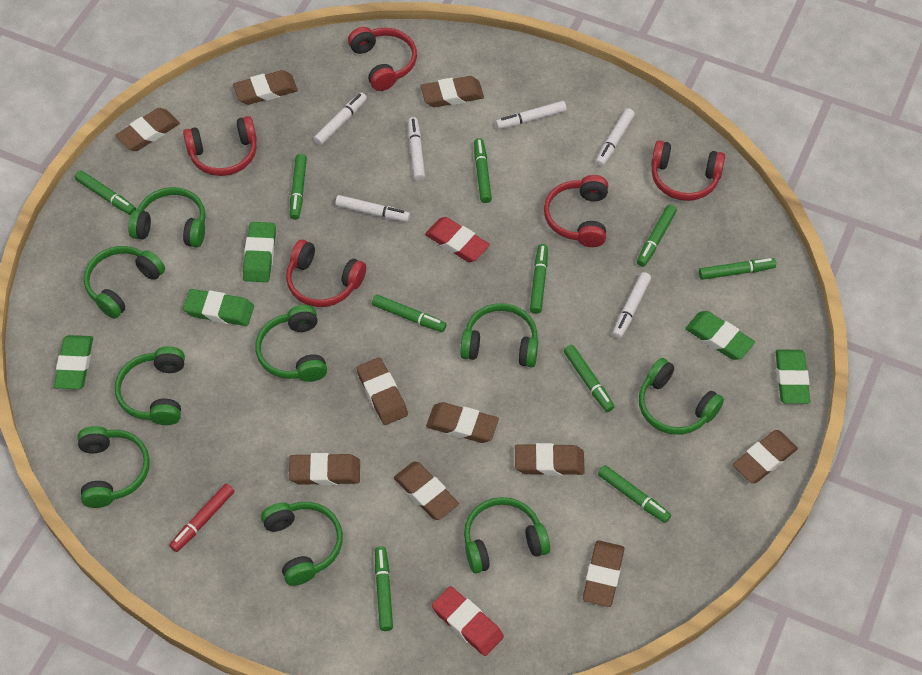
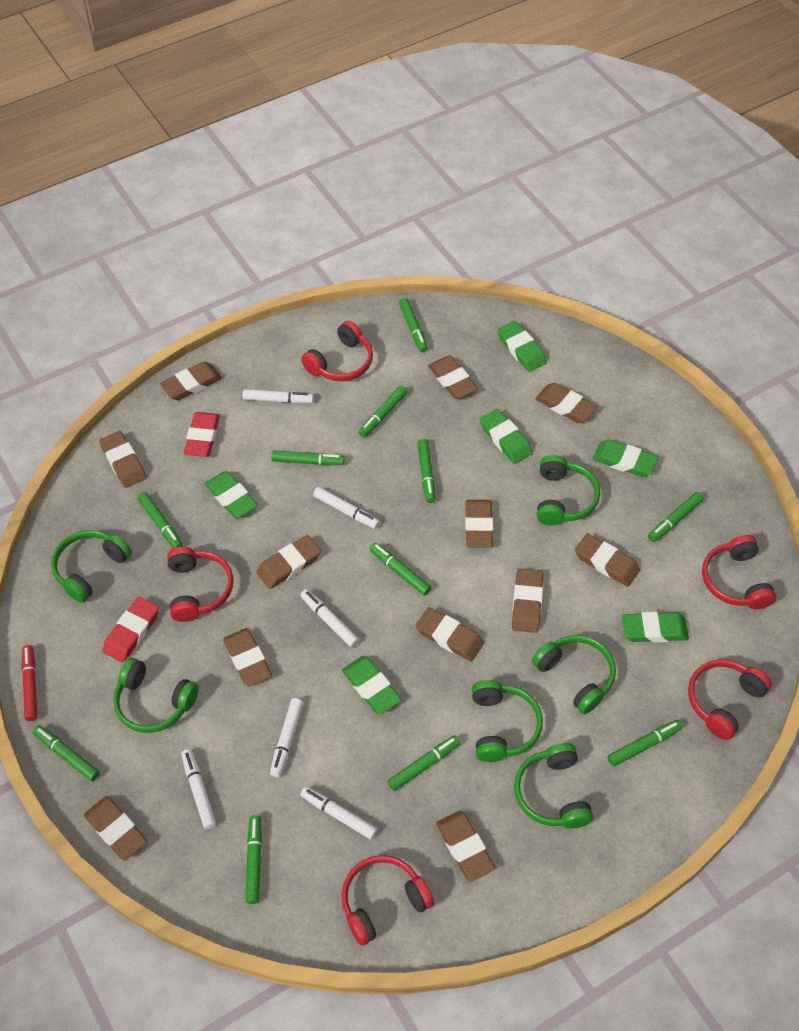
brown eraser: 10 -> 12
green eraser: 5 -> 6
green headphones: 9 -> 6
green marker: 10 -> 11

